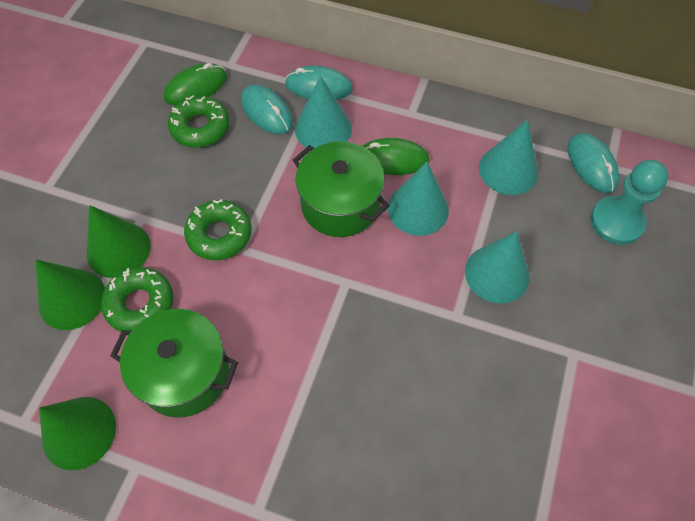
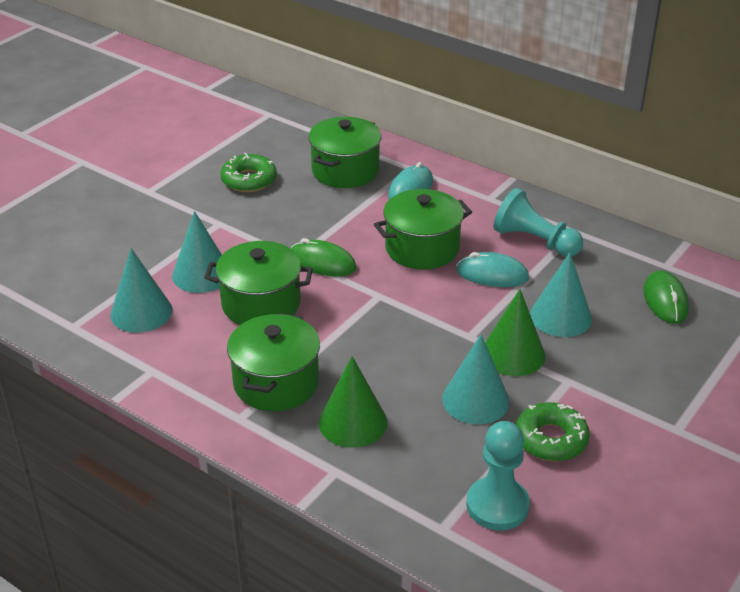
green cone: 3 -> 2
green donut: 3 -> 2
green pot: 2 -> 4
turquoise mouse: 3 -> 2
turquoise pawn: 1 -> 2

